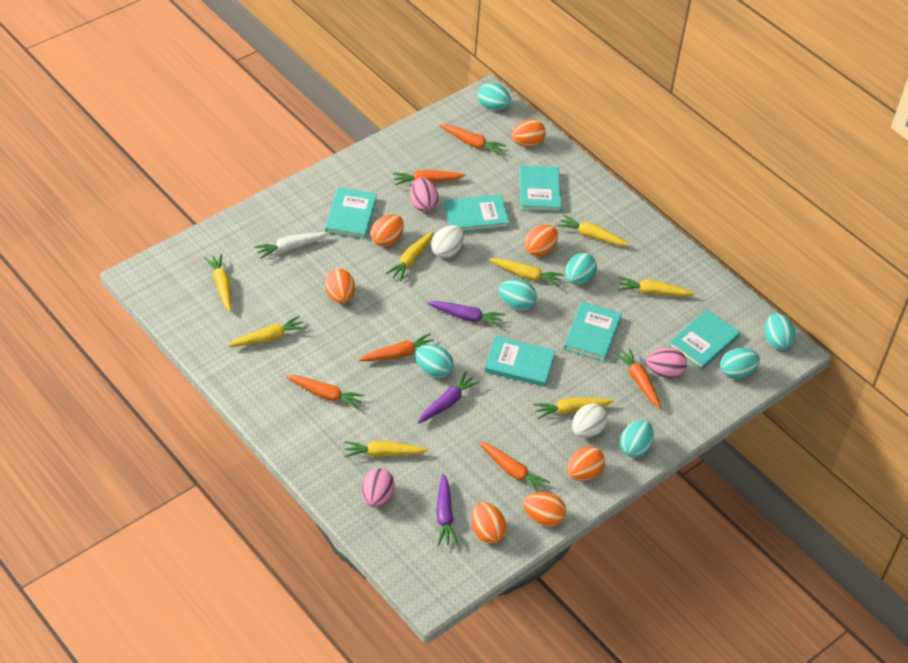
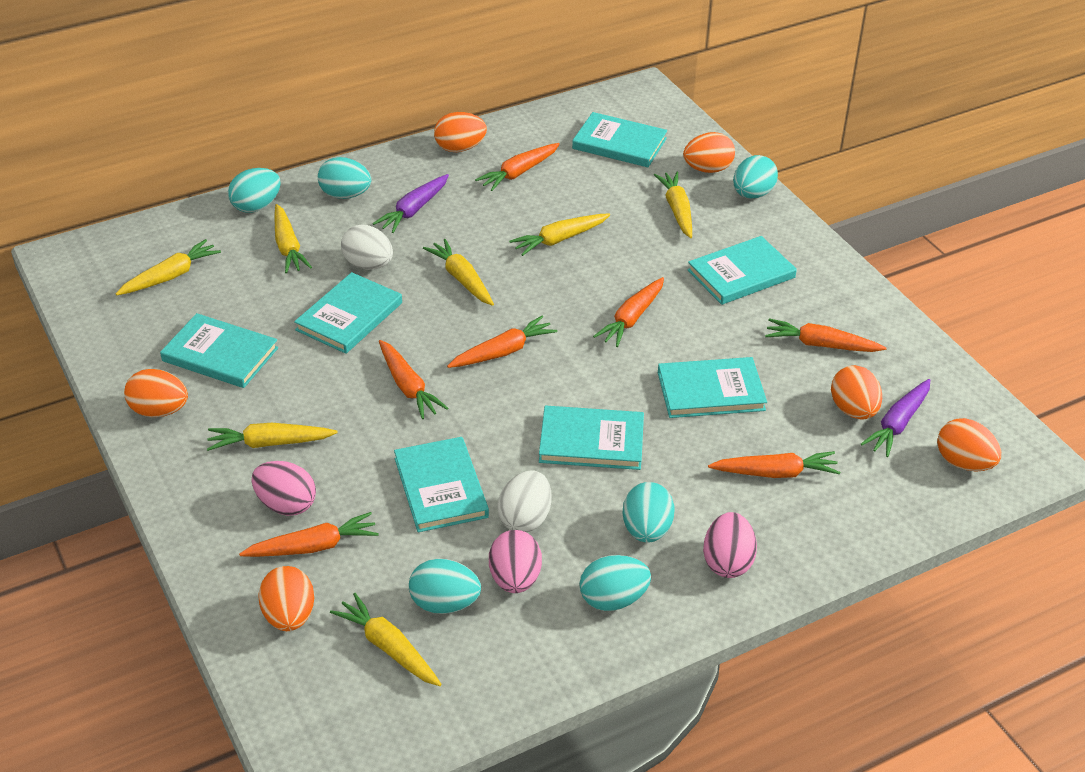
orange carrot: 6 -> 7
orange egg: 7 -> 6
purple carrot: 3 -> 2
turquoise book: 6 -> 7
turquoise egg: 7 -> 6
white carrot: 1 -> 0
yellow carrot: 8 -> 7

